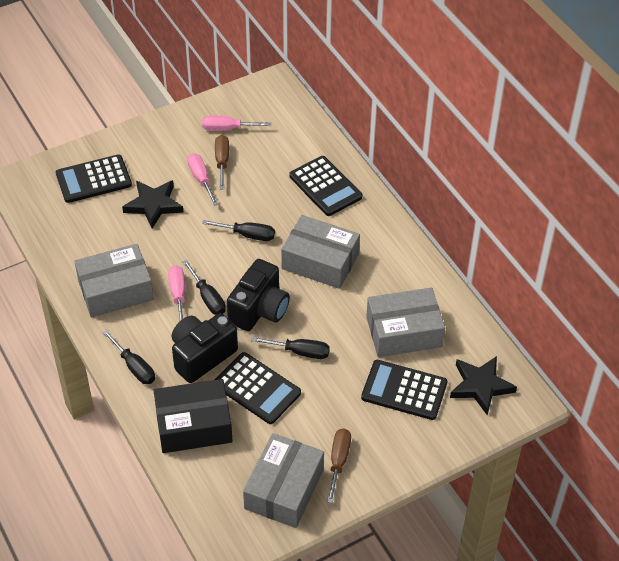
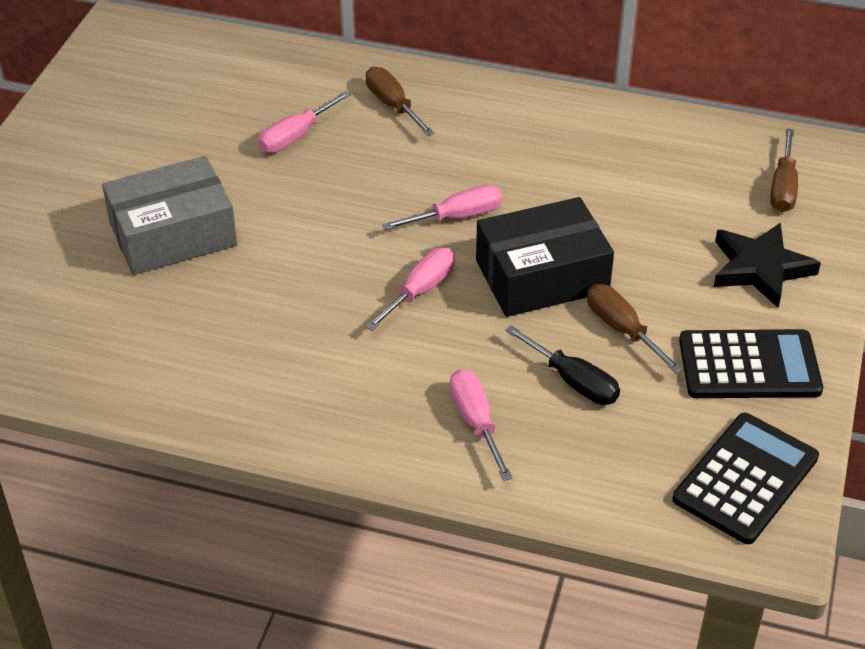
black calculator: 4 -> 2
black camera: 2 -> 0
black screwdriver: 4 -> 1
black star: 2 -> 1
brown screwdriver: 2 -> 3
grey box: 4 -> 1
pink screwdriver: 3 -> 4

